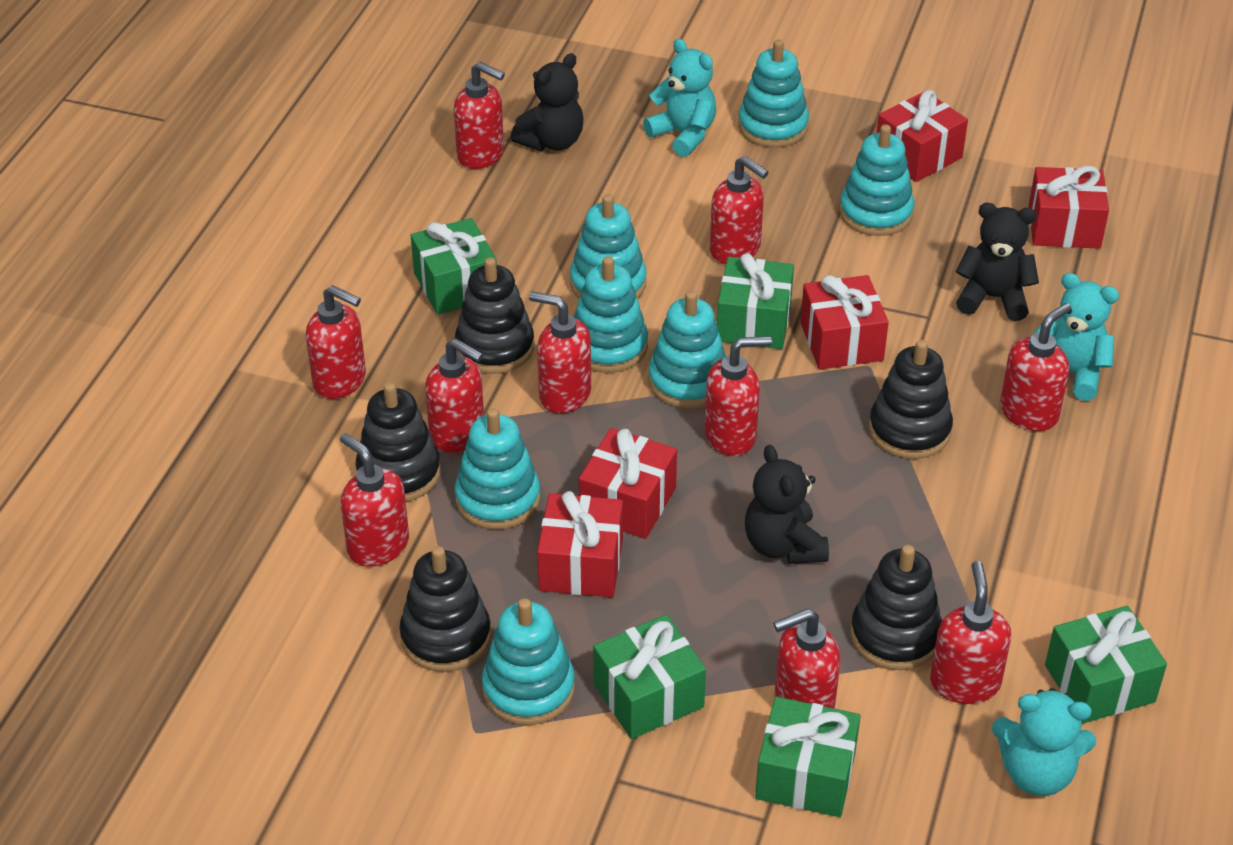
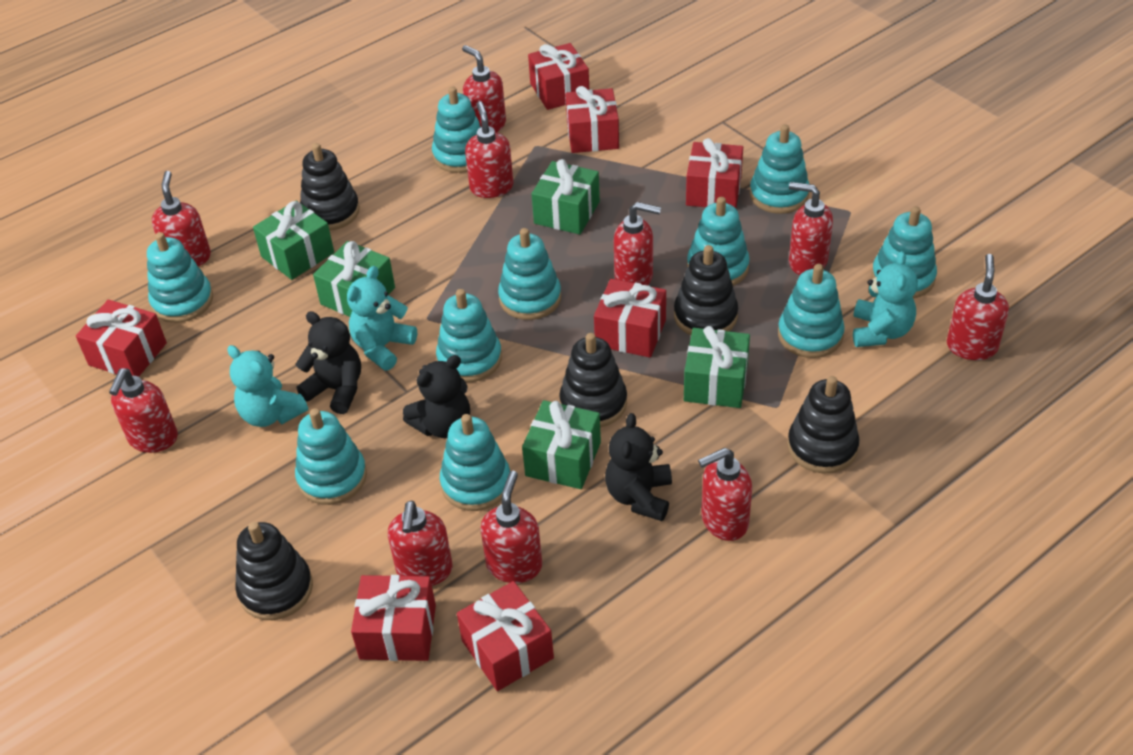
red gift: 5 -> 7
turquoise stacking toy: 7 -> 10

